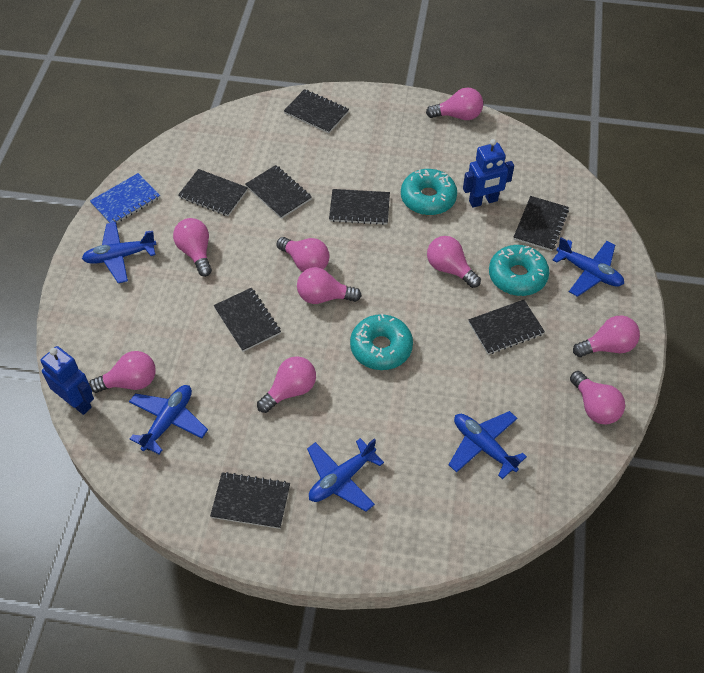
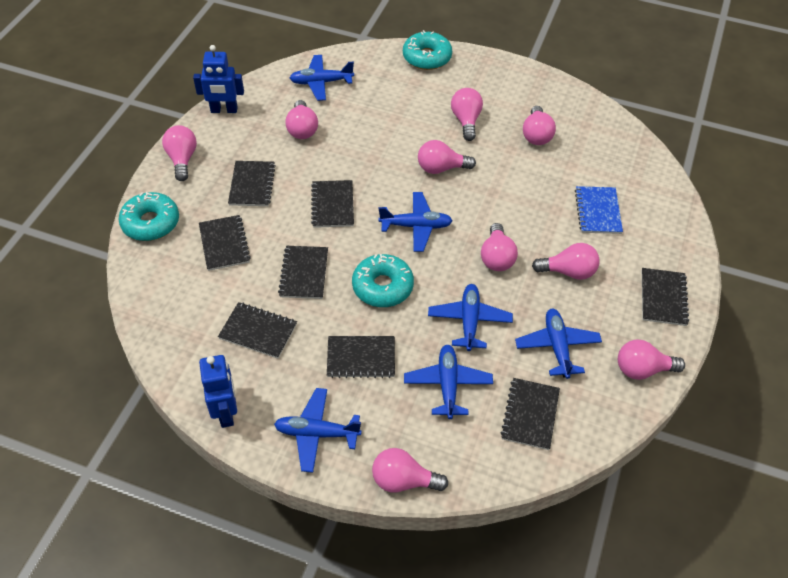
blue plane: 5 -> 6

